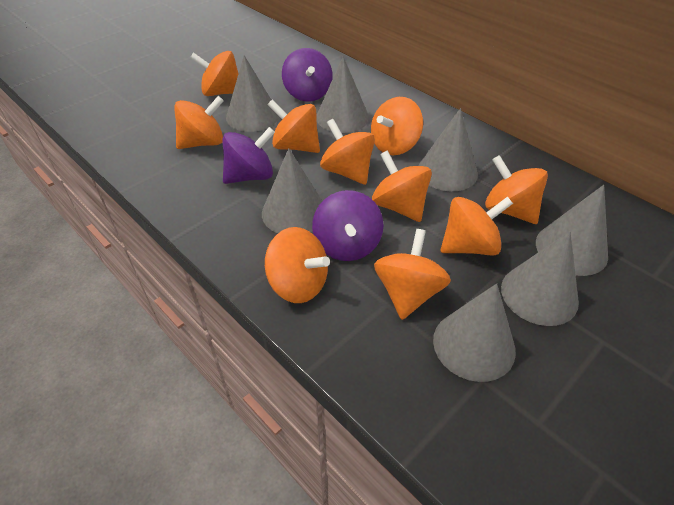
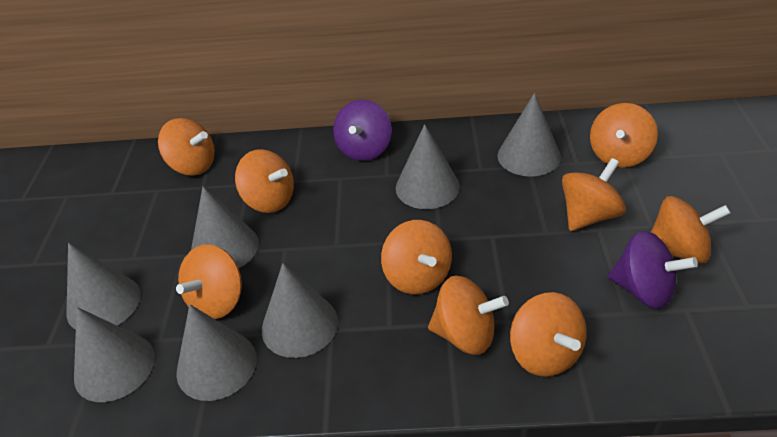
orange spinning top: 10 -> 9
purple spinning top: 3 -> 2

